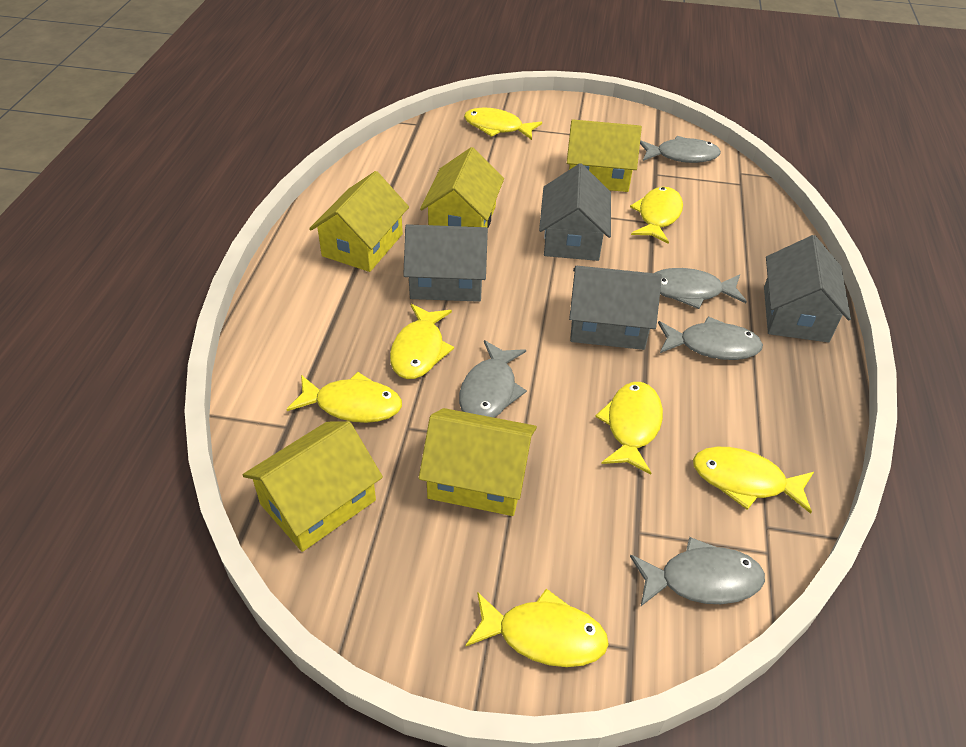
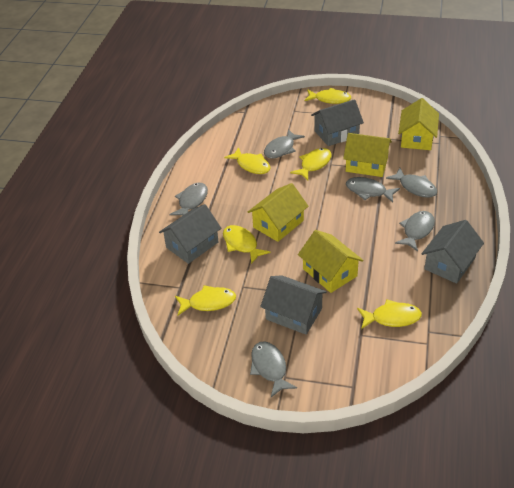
grey fish: 5 -> 6
yellow fish: 7 -> 6
yellow house: 5 -> 4

